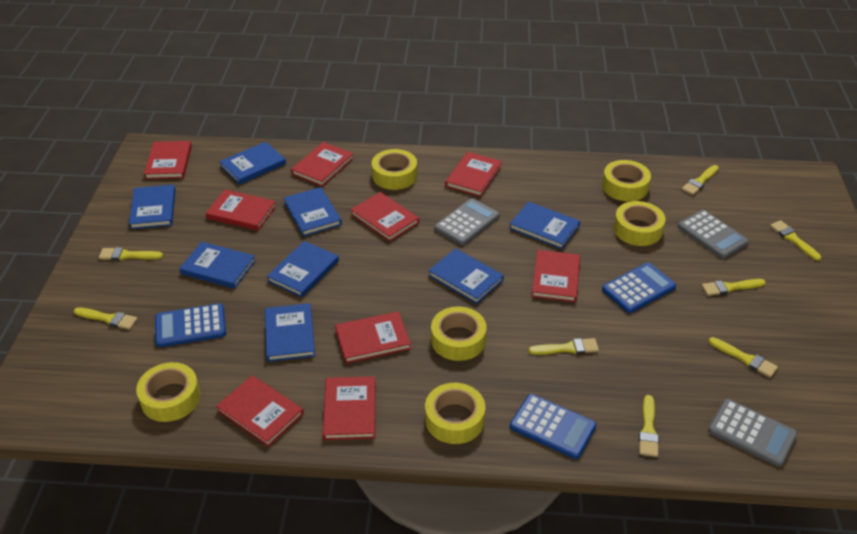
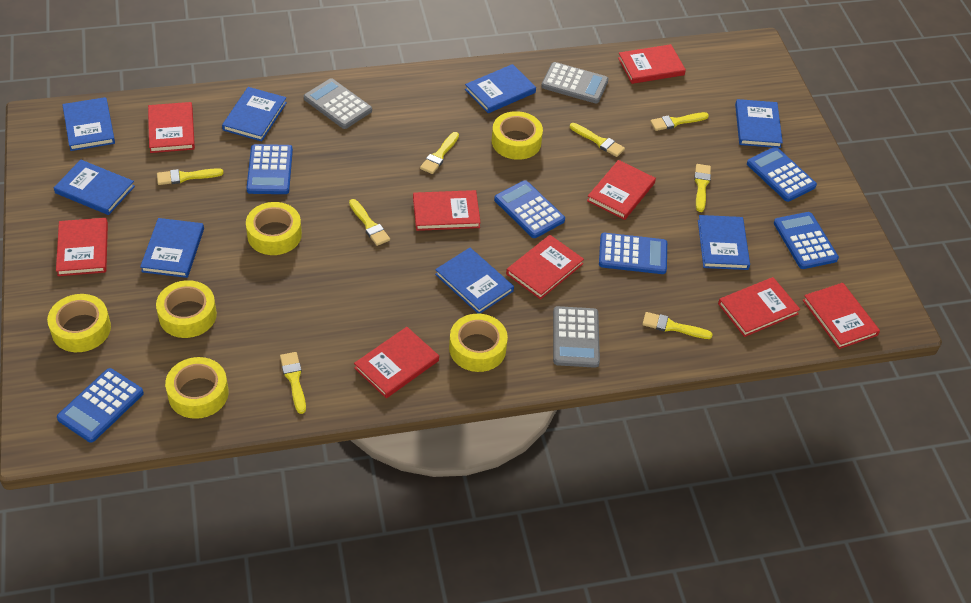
blue calculator: 3 -> 6

